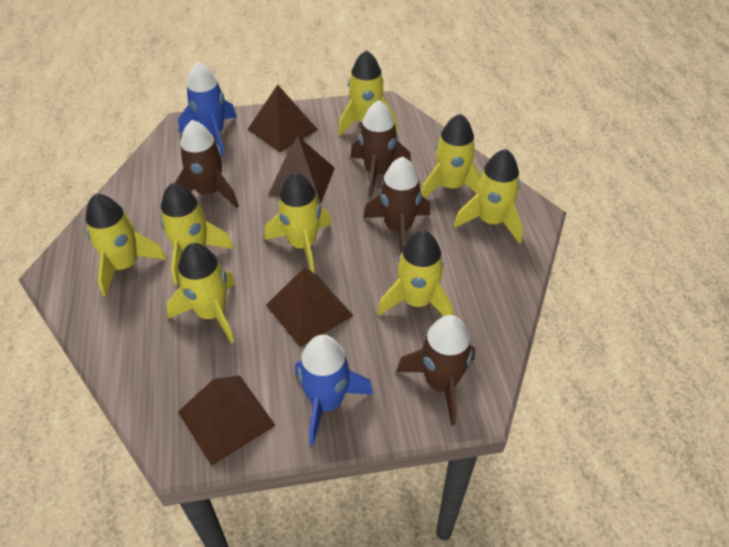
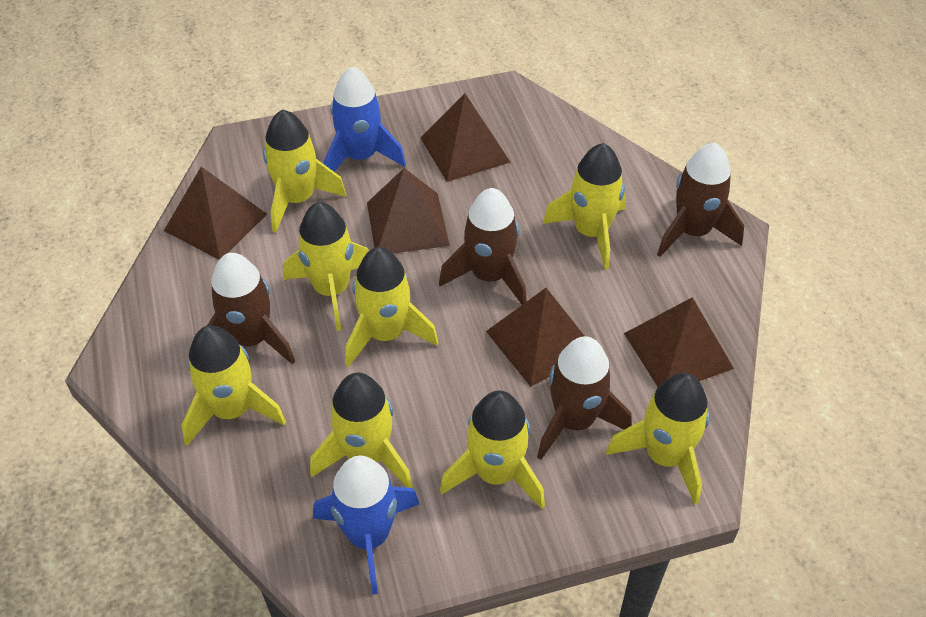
brown pyramid: 4 -> 5

